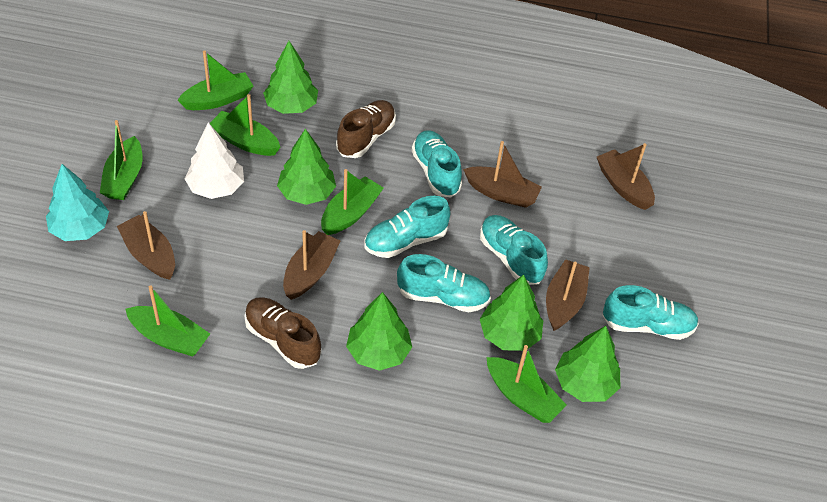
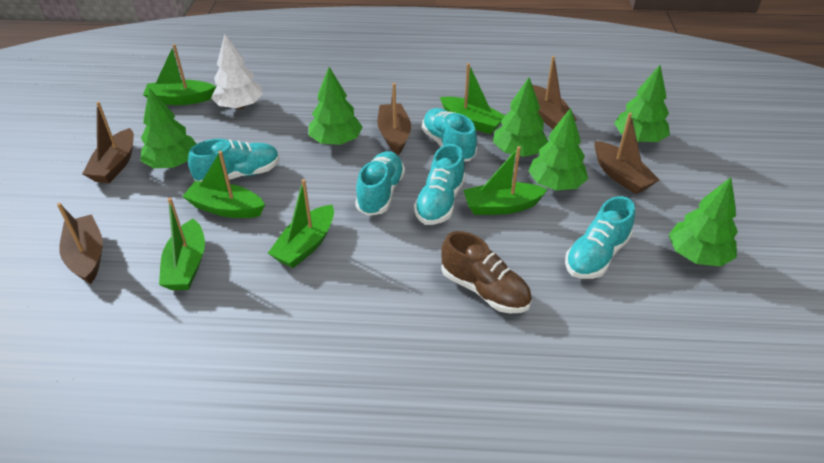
brown shoe: 2 -> 1
green tree: 5 -> 6
turquoise tree: 1 -> 0

